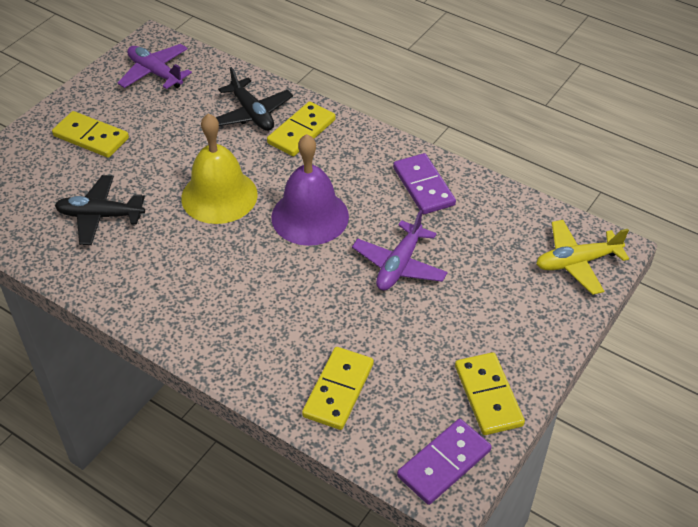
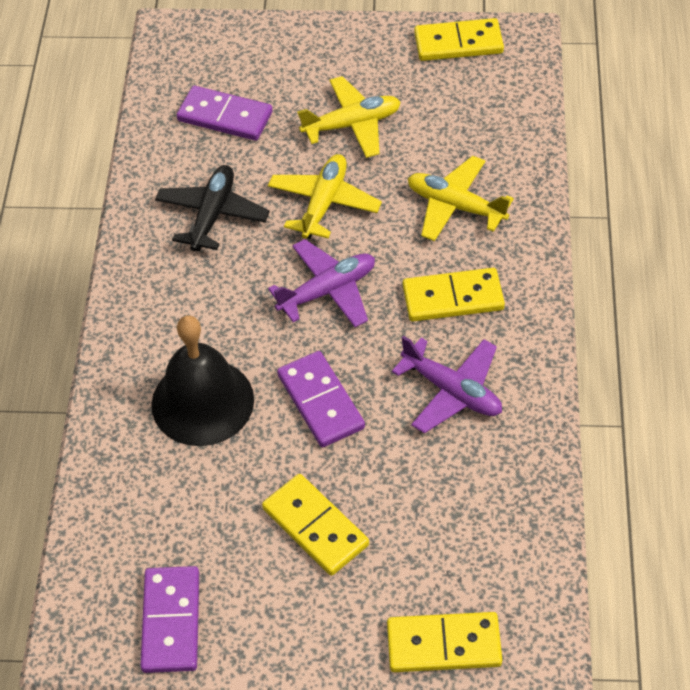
black bell: 0 -> 1
black plane: 2 -> 1
purple bell: 1 -> 0
purple domino: 2 -> 3
yellow bell: 1 -> 0
yellow plane: 1 -> 3

